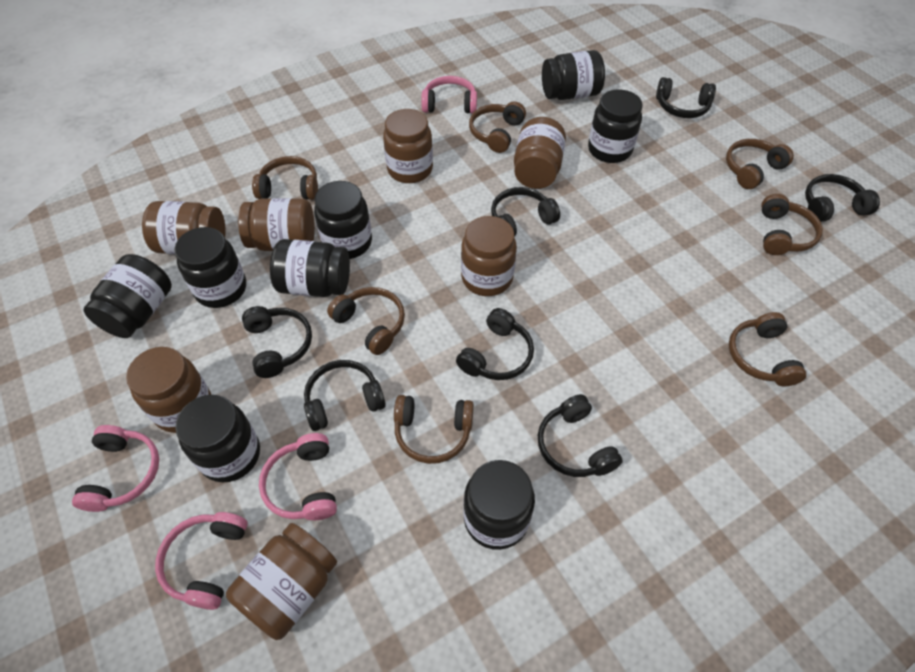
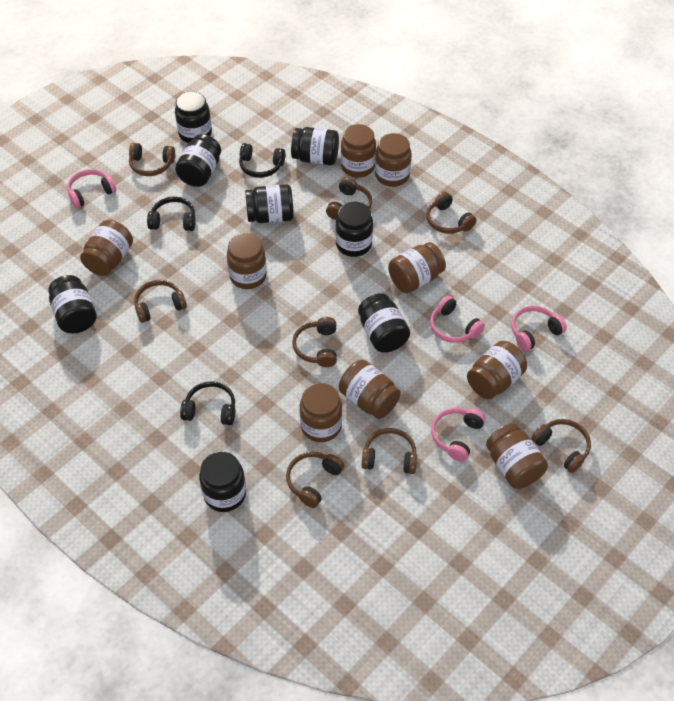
black headphones: 7 -> 3
brown headphones: 7 -> 8
brown jar: 7 -> 9

